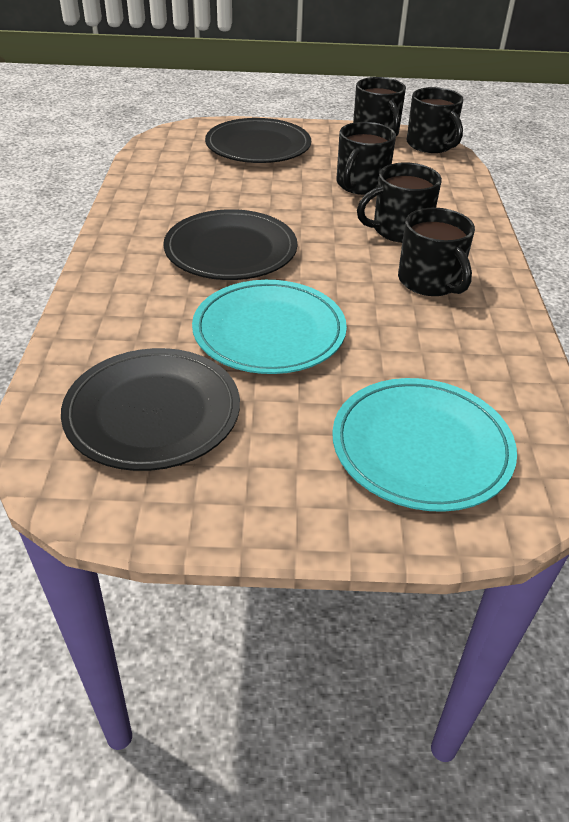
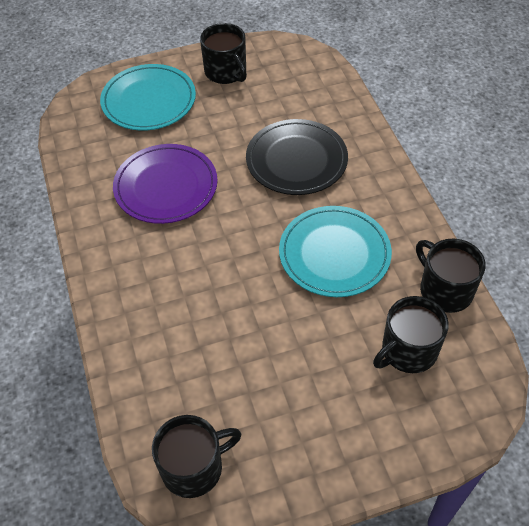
black mug: 5 -> 4
black plate: 3 -> 1
purple plate: 0 -> 1

